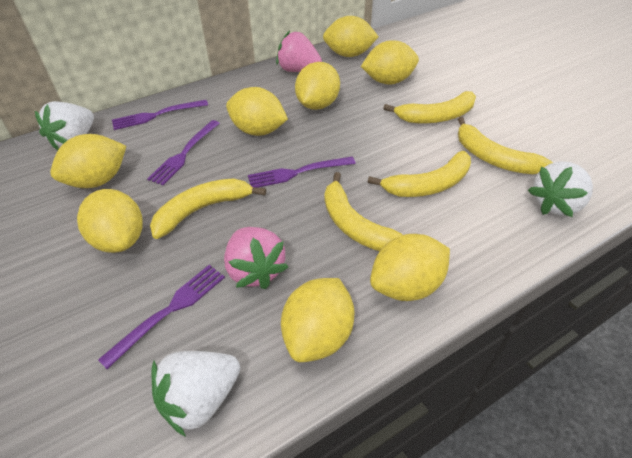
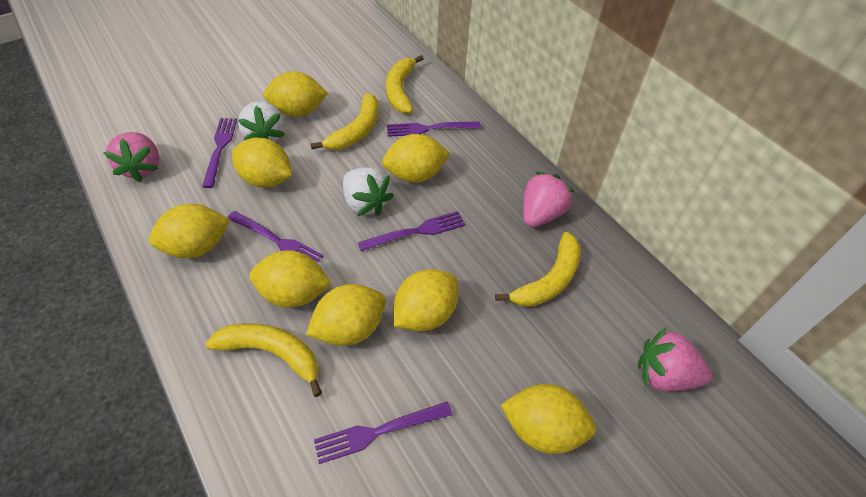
pink strawberry: 2 -> 3
purple fork: 4 -> 5
white strawberry: 3 -> 2
yellow banana: 5 -> 4

